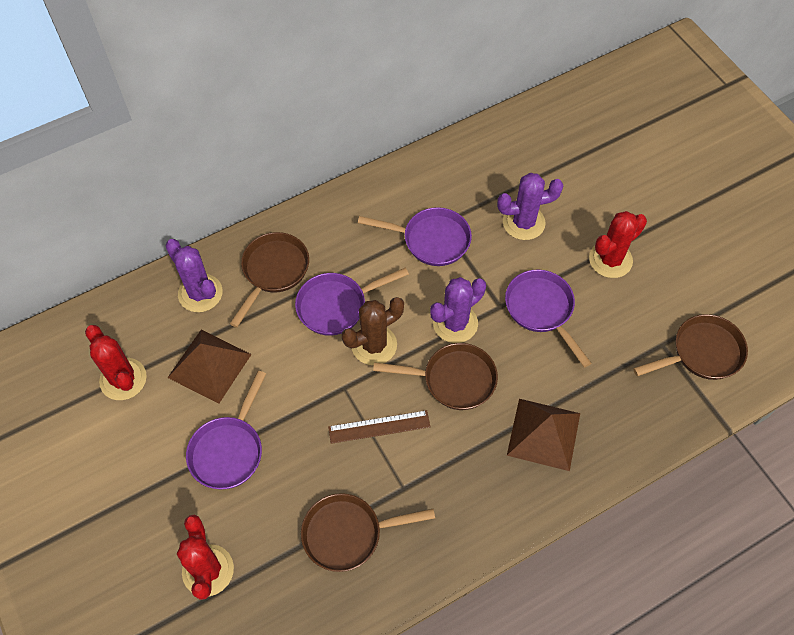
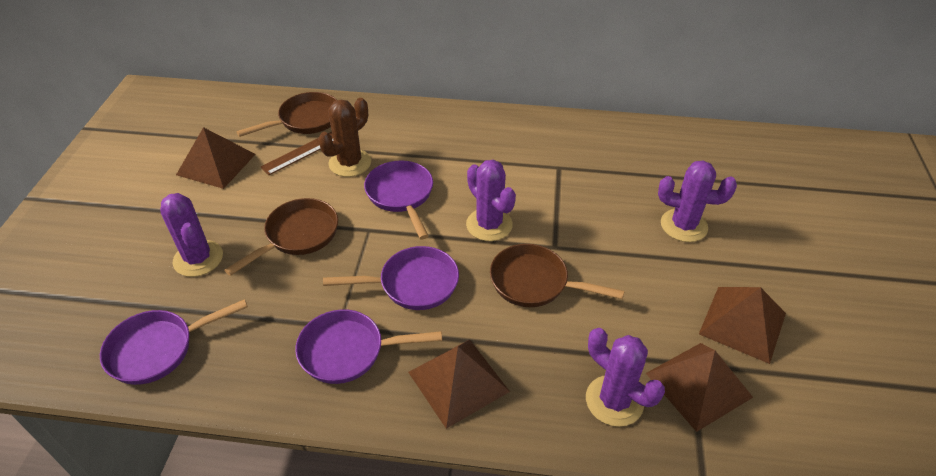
brown pan: 4 -> 3
brown pyramid: 2 -> 4
purple cactus: 3 -> 4
red cactus: 3 -> 0

